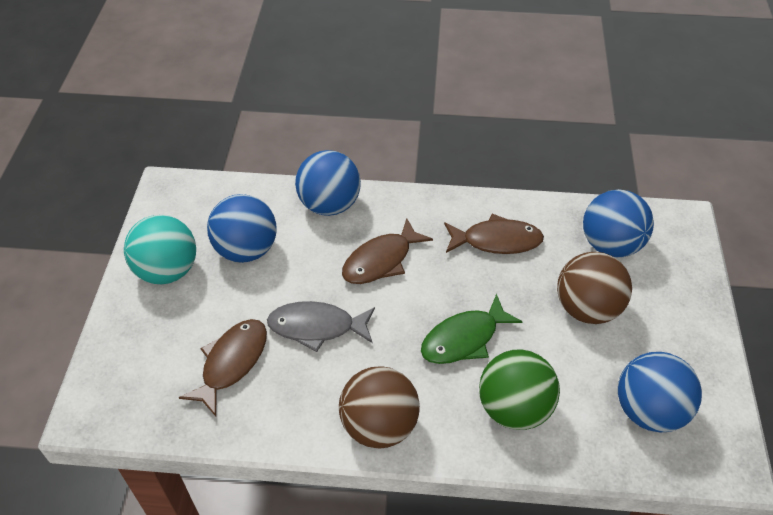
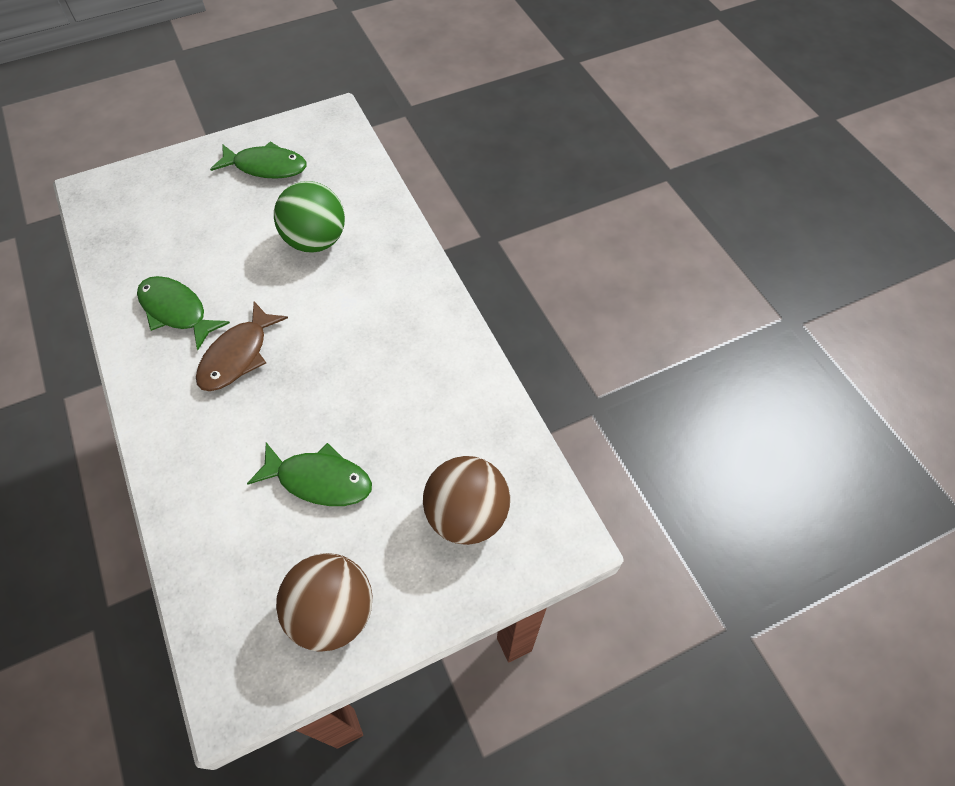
blue ball: 4 -> 0
brown fish: 3 -> 1
green fish: 1 -> 3
grey fish: 1 -> 0
turquoise ball: 1 -> 0

